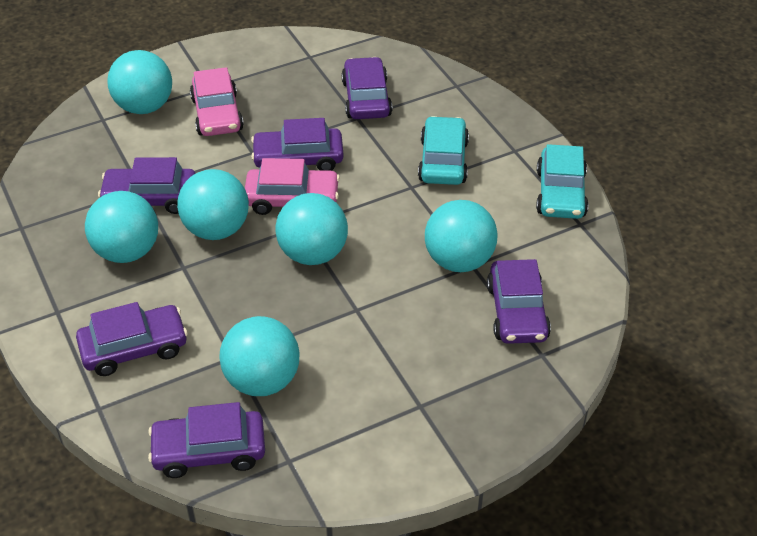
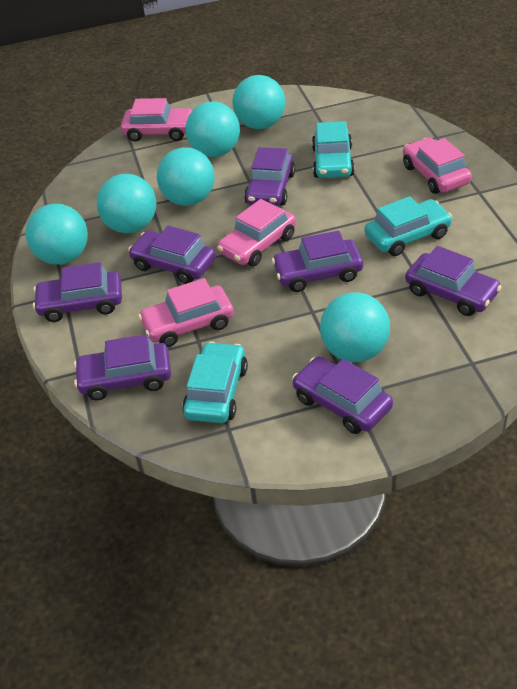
pink car: 2 -> 4
purple car: 6 -> 7
turquoise car: 2 -> 3

